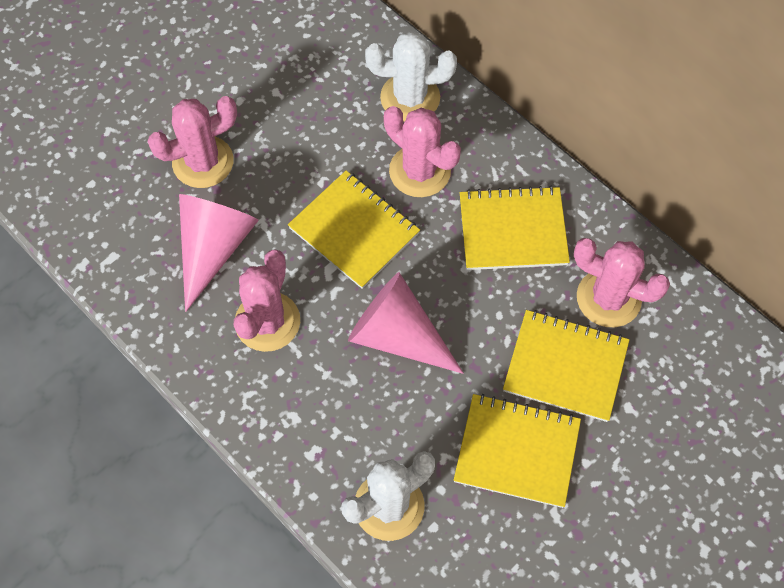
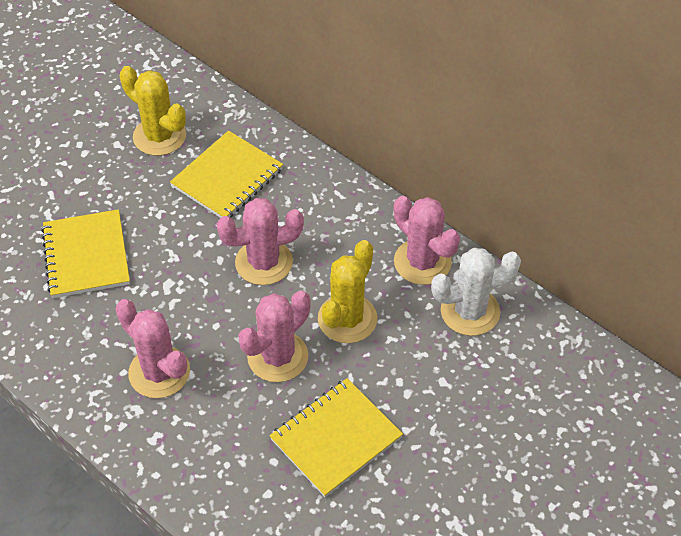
pink cone: 2 -> 0
white cactus: 2 -> 1
yellow cactus: 0 -> 2
yellow notebook: 4 -> 3

